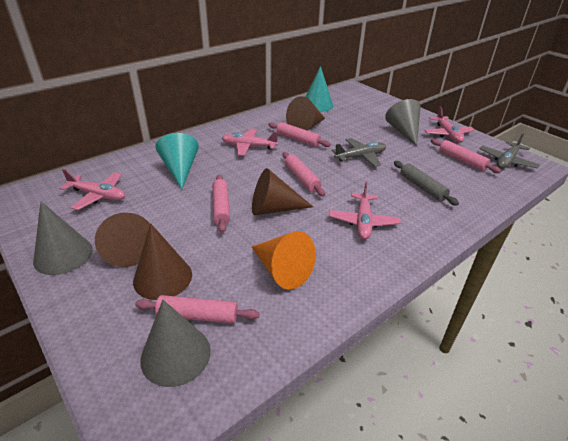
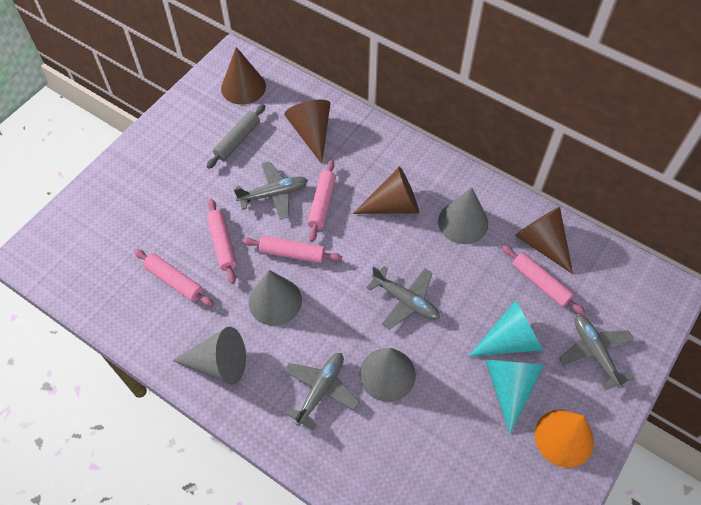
grey cone: 3 -> 4
grey plane: 2 -> 4
pink plane: 4 -> 0

